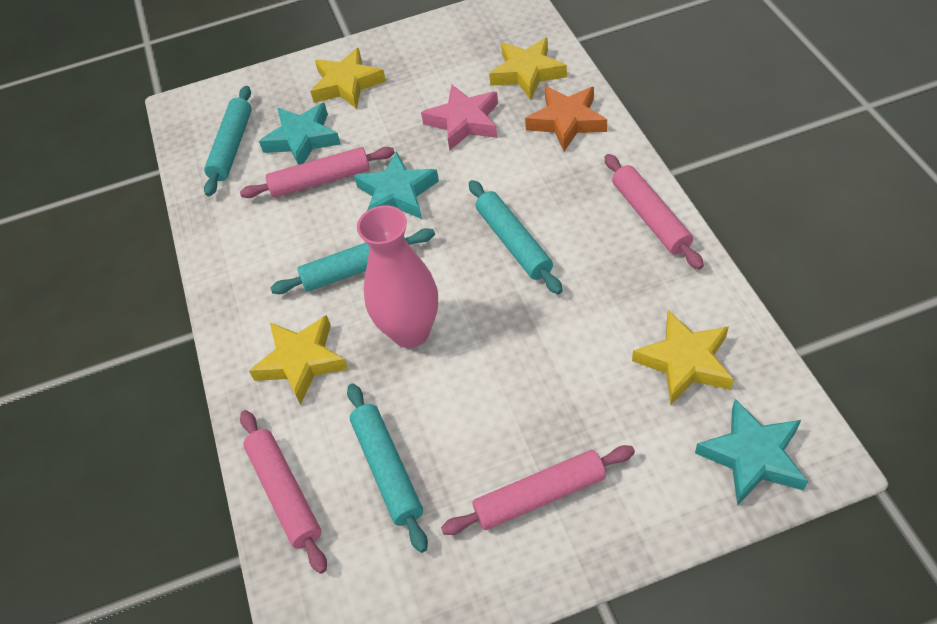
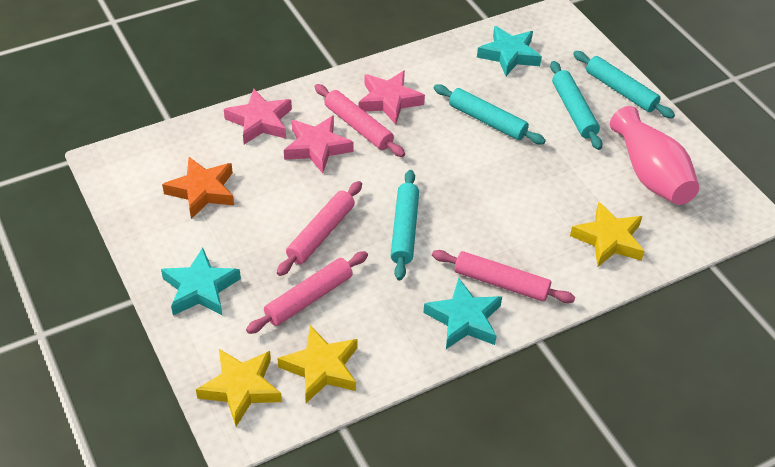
pink star: 1 -> 3
yellow star: 4 -> 3

